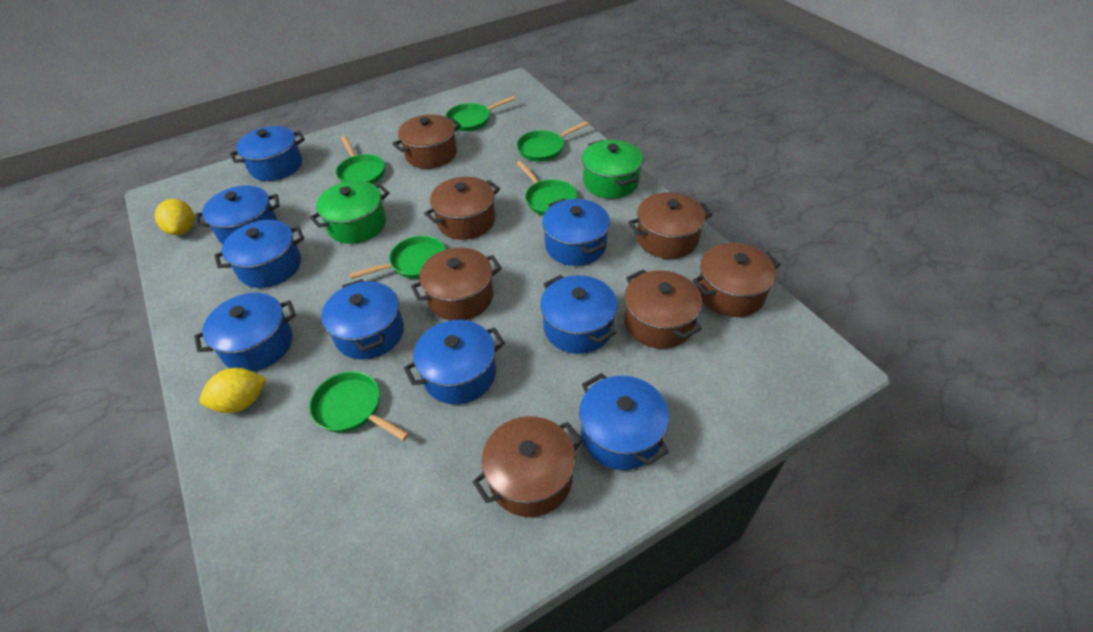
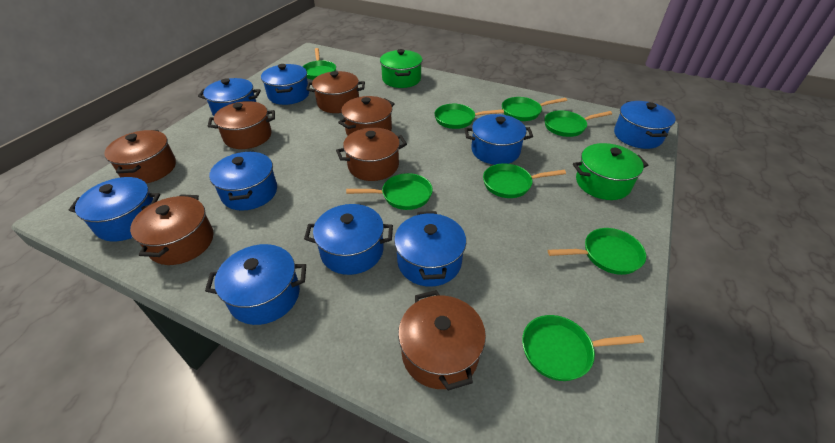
green pan: 6 -> 8
yellow lemon: 2 -> 0

